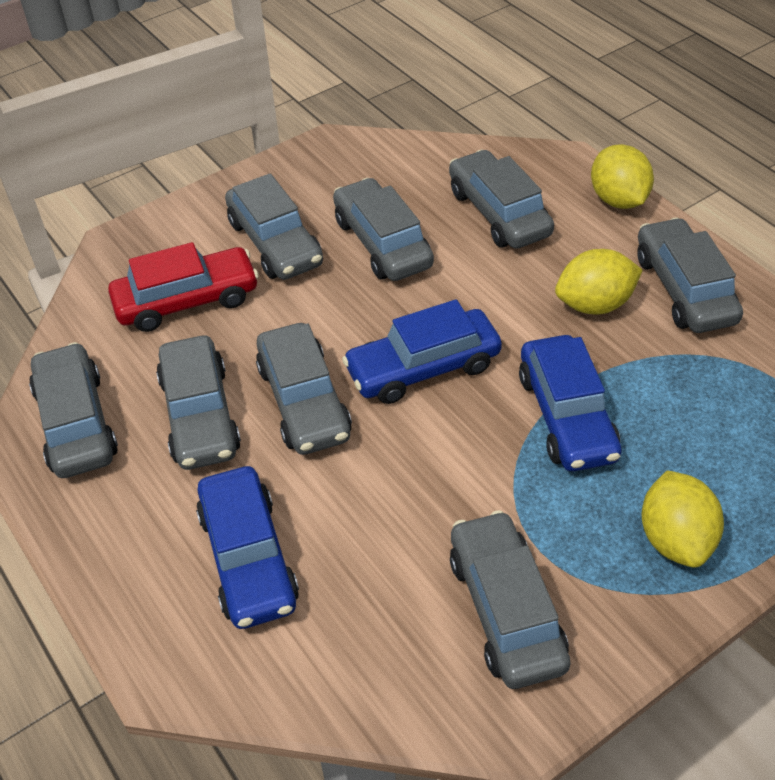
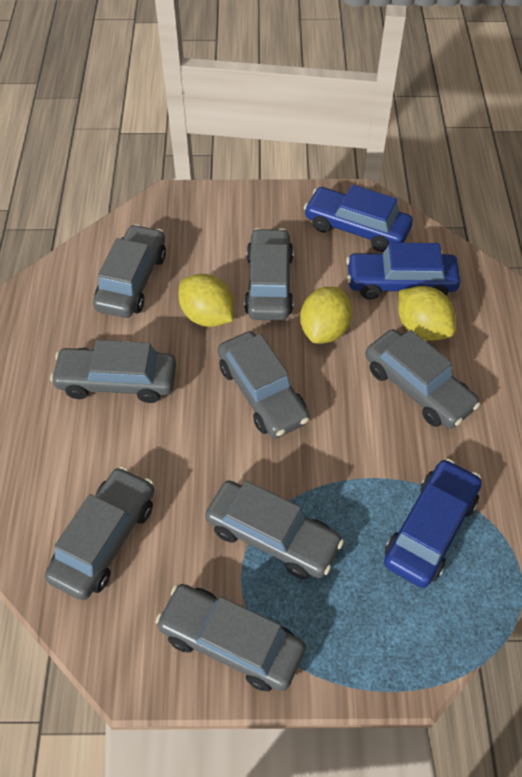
red car: 1 -> 0

